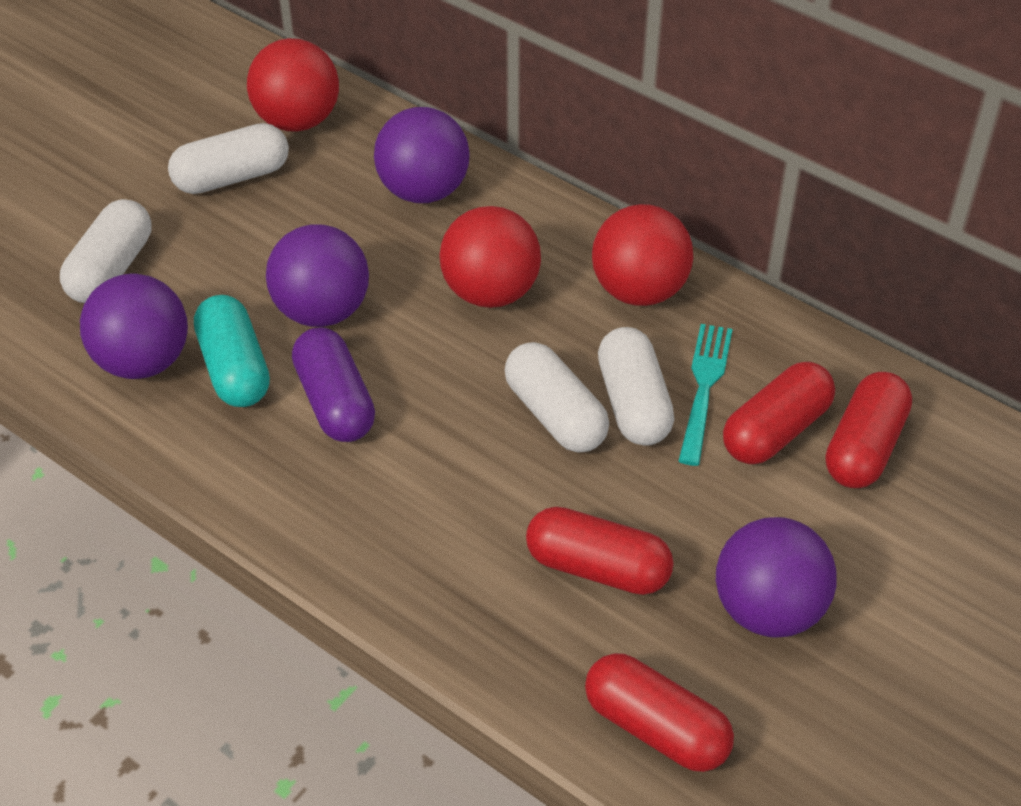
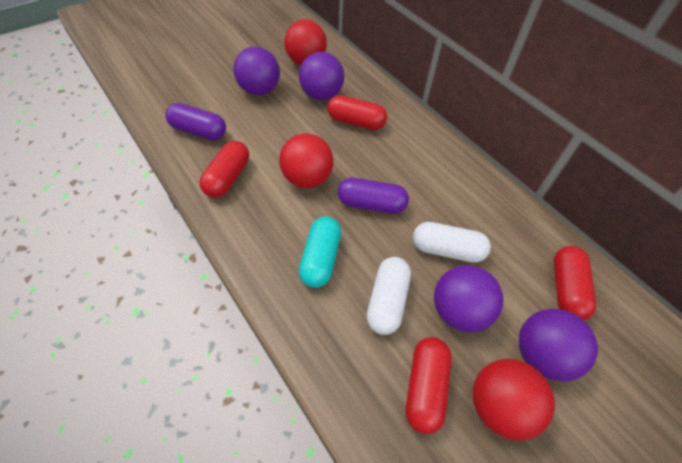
purple capsule: 1 -> 2
turquoise fork: 1 -> 0
white capsule: 4 -> 2

